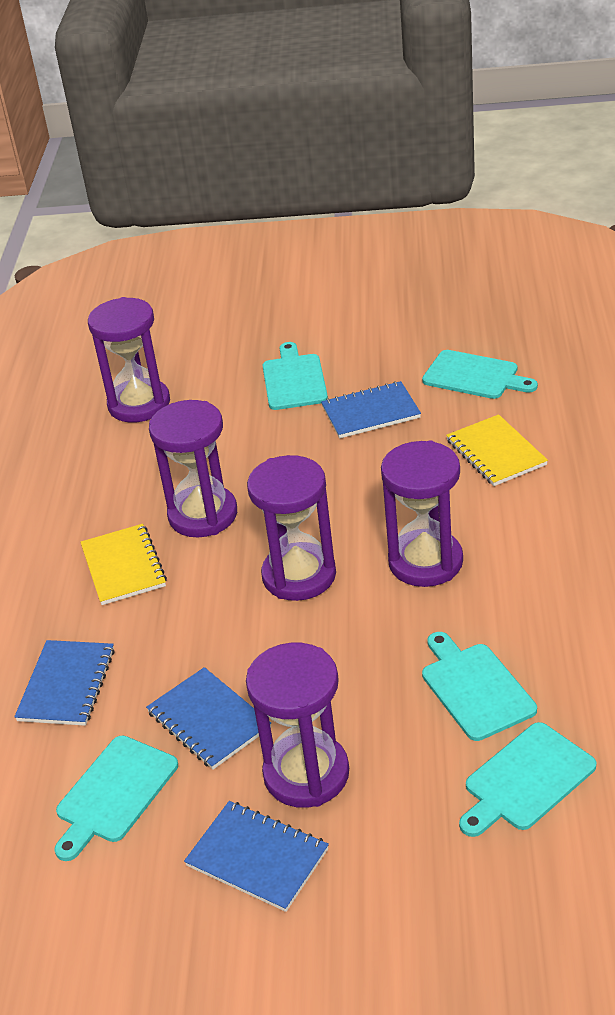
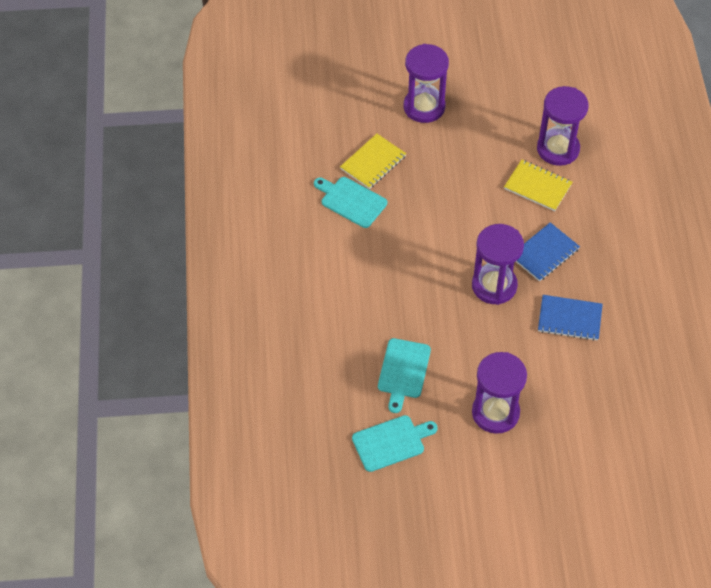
blue notebook: 4 -> 2
purple hourglass: 5 -> 4
turquoise cutting board: 5 -> 3

